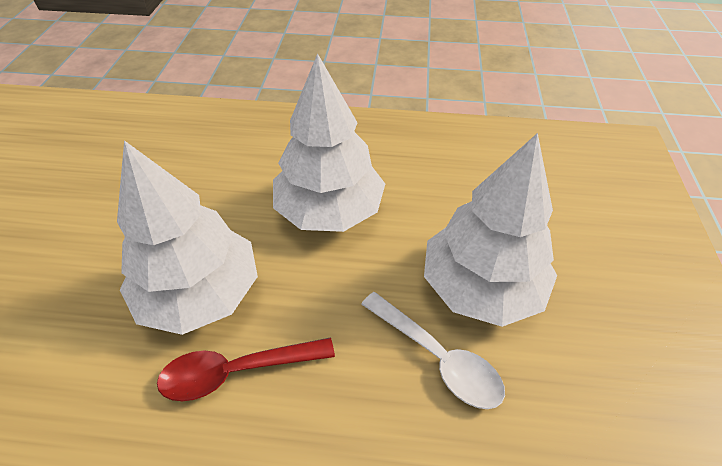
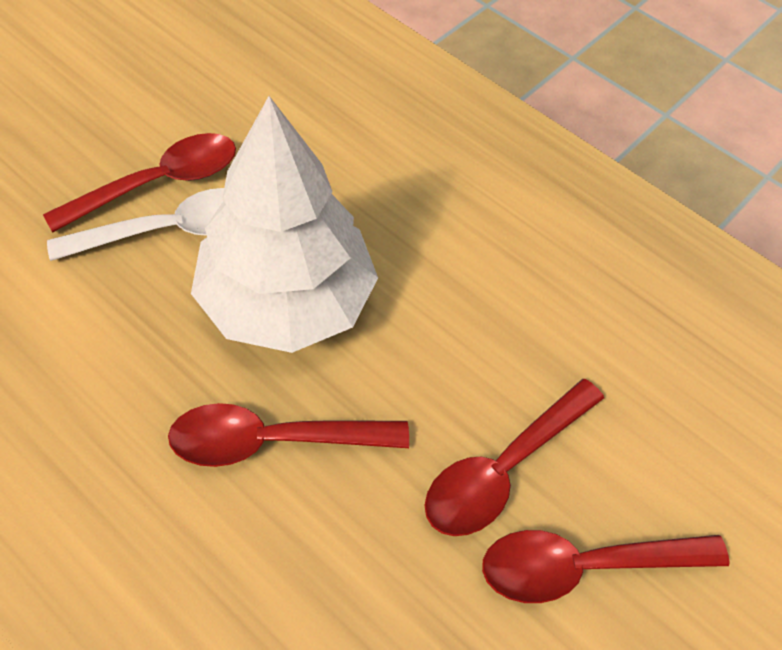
red spoon: 1 -> 4
white tree: 3 -> 1

